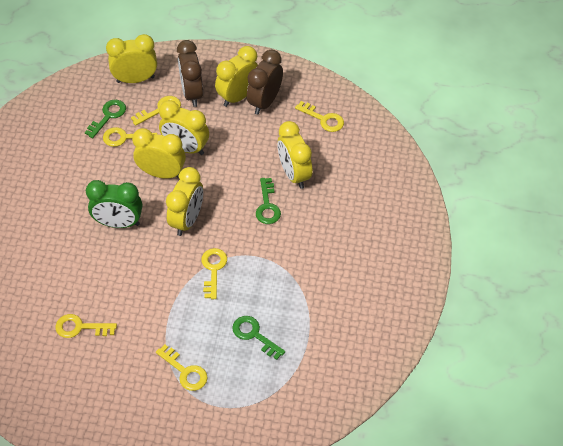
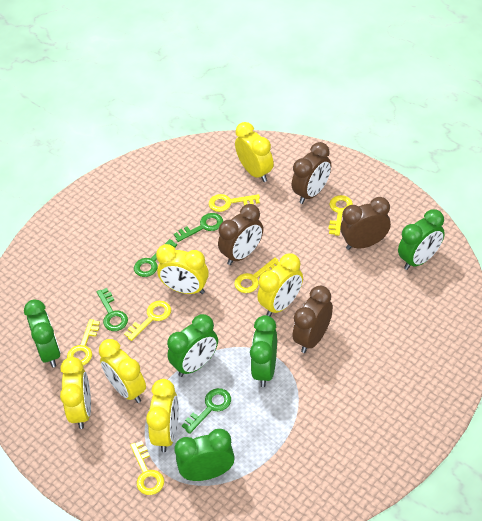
brown clock: 2 -> 4
green clock: 1 -> 5
green key: 3 -> 4

